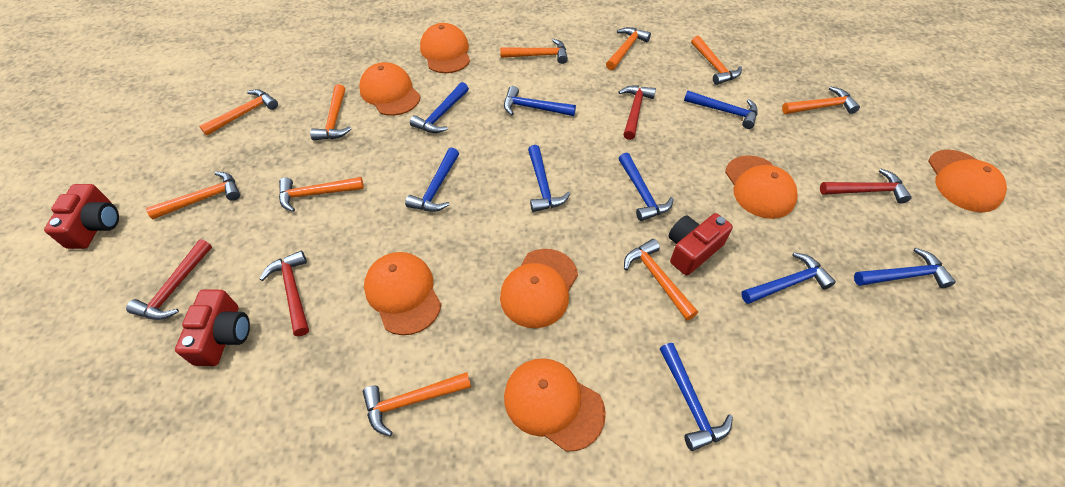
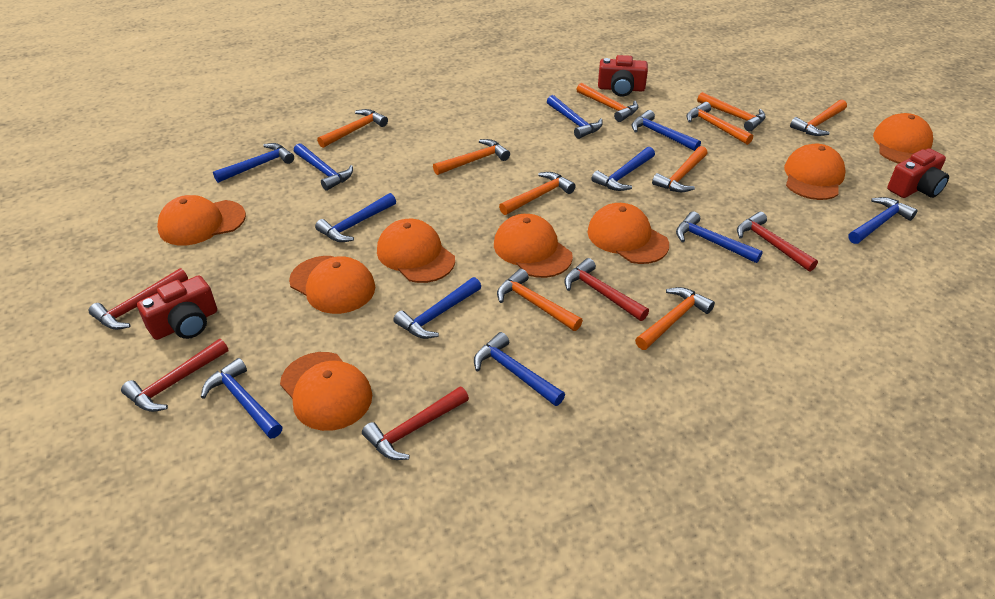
blue hammer: 9 -> 11
orange cap: 7 -> 8
red hammer: 4 -> 5

